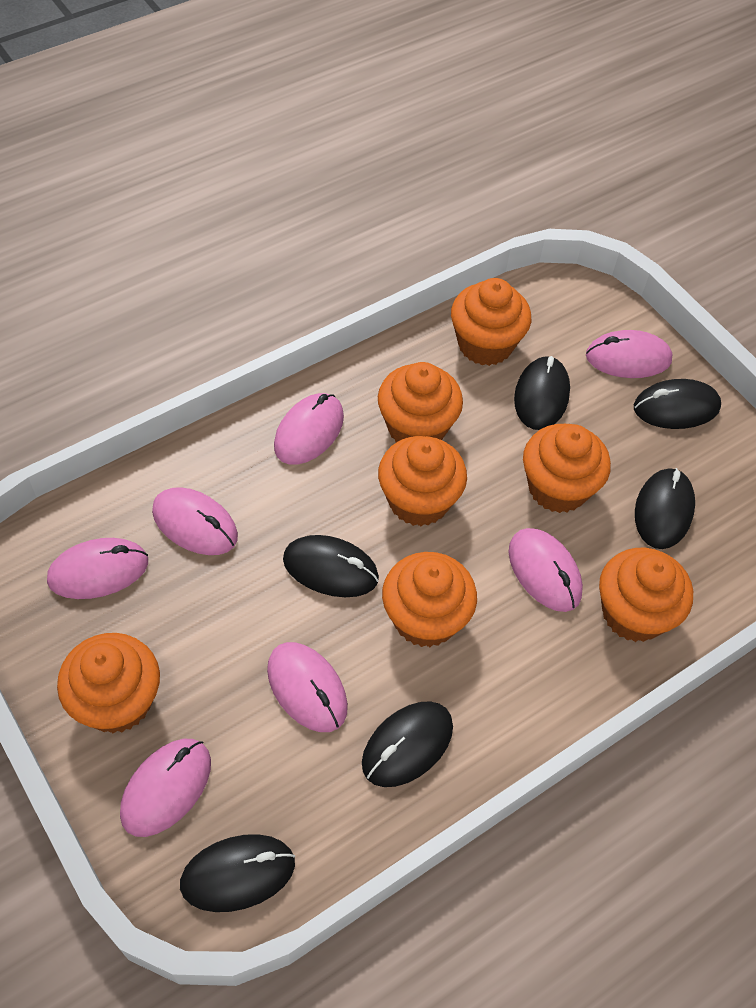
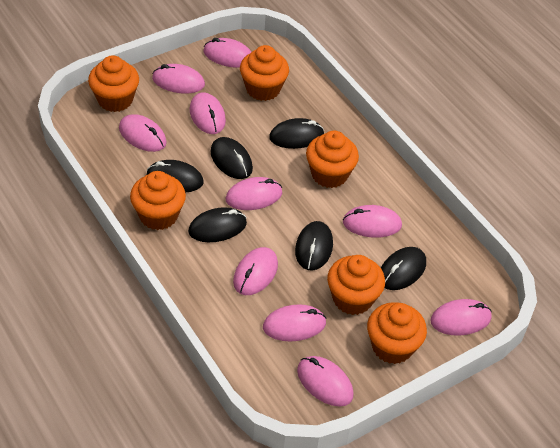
orange cupcake: 7 -> 6
pink mouse: 7 -> 10

